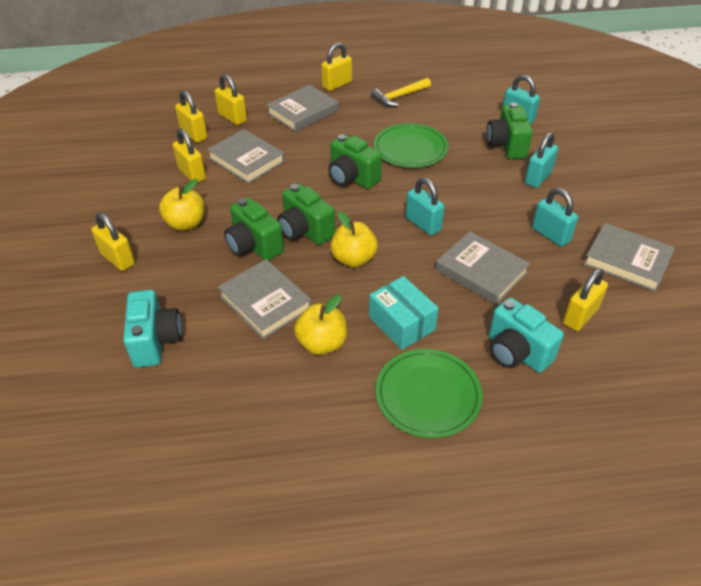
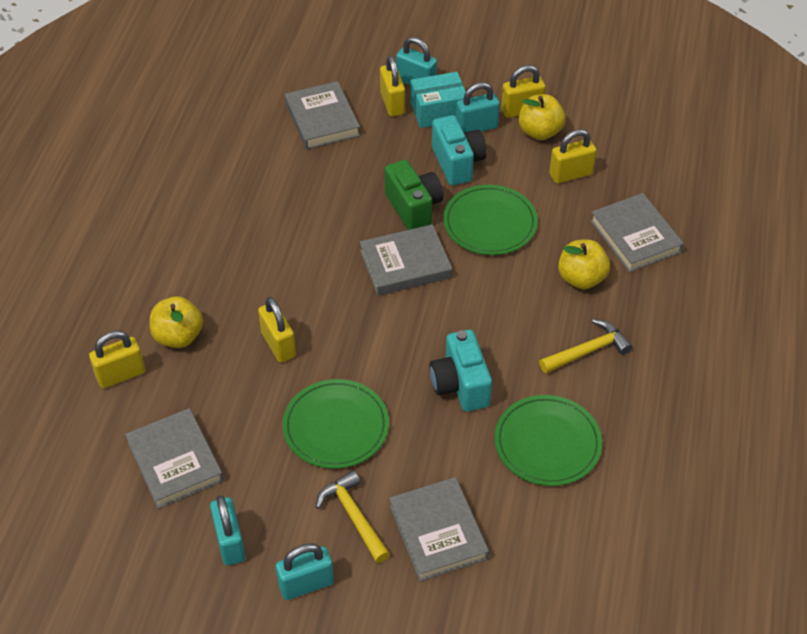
green camera: 4 -> 1
green plate: 2 -> 3
yellow hammer: 1 -> 2
yellow padlock: 6 -> 5

